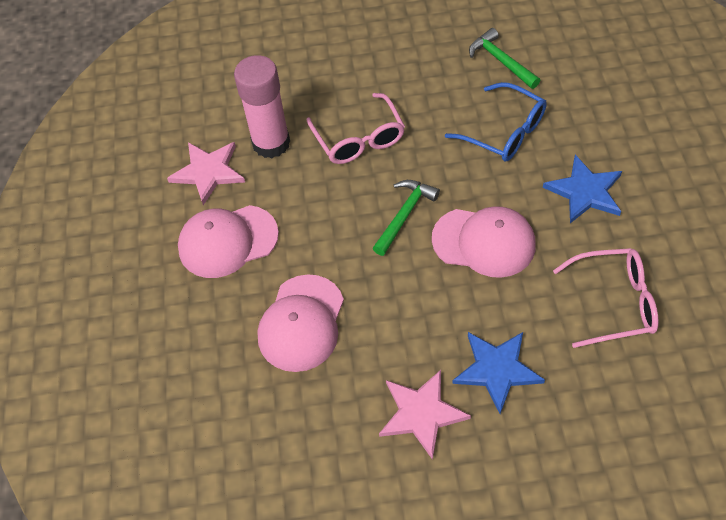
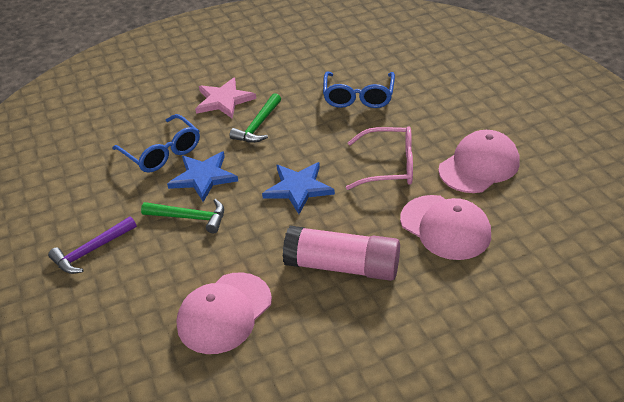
blue glasses: 1 -> 2
pink glasses: 2 -> 1
pink star: 2 -> 1
purple hammer: 0 -> 1

